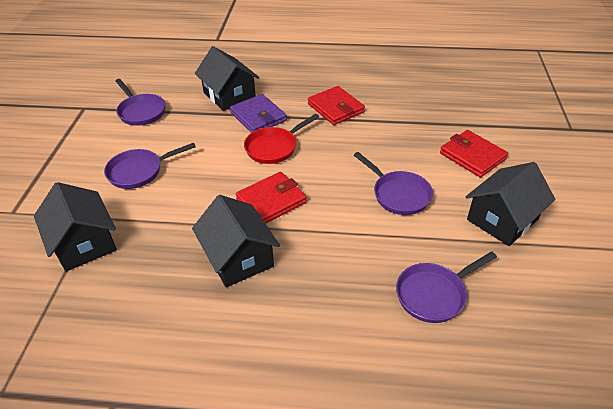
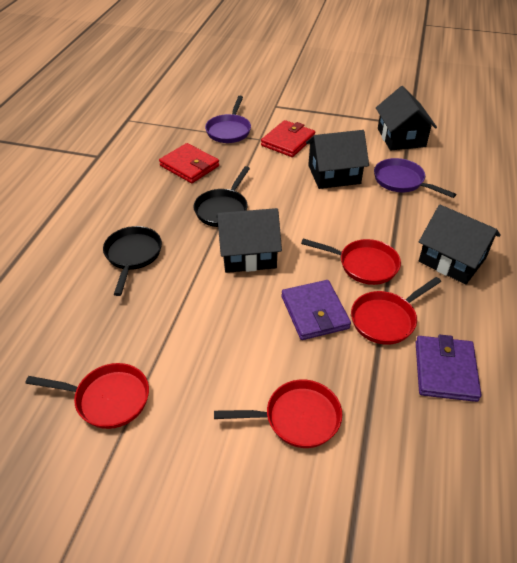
black pan: 0 -> 2
purple pan: 4 -> 2
purple wallet: 1 -> 2
red pan: 1 -> 4
red wallet: 3 -> 2

